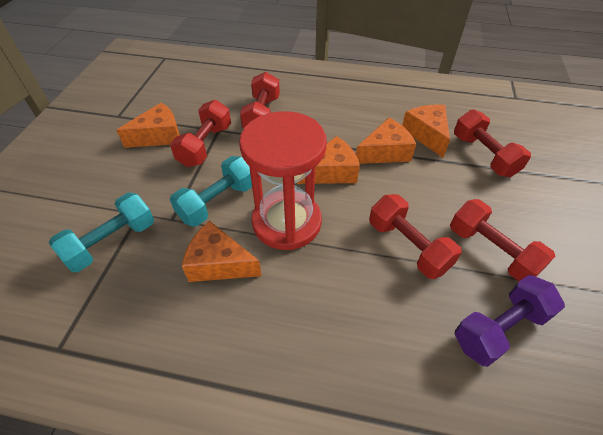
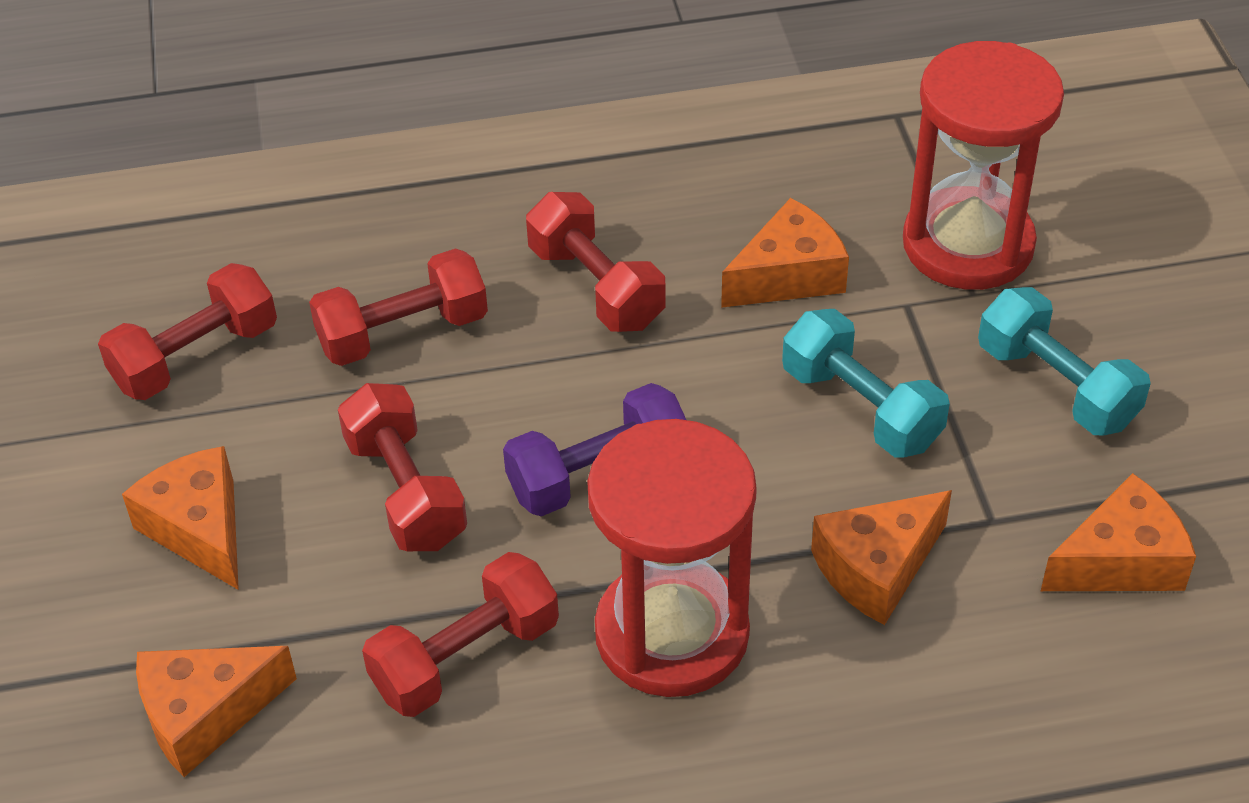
red hourglass: 1 -> 2

